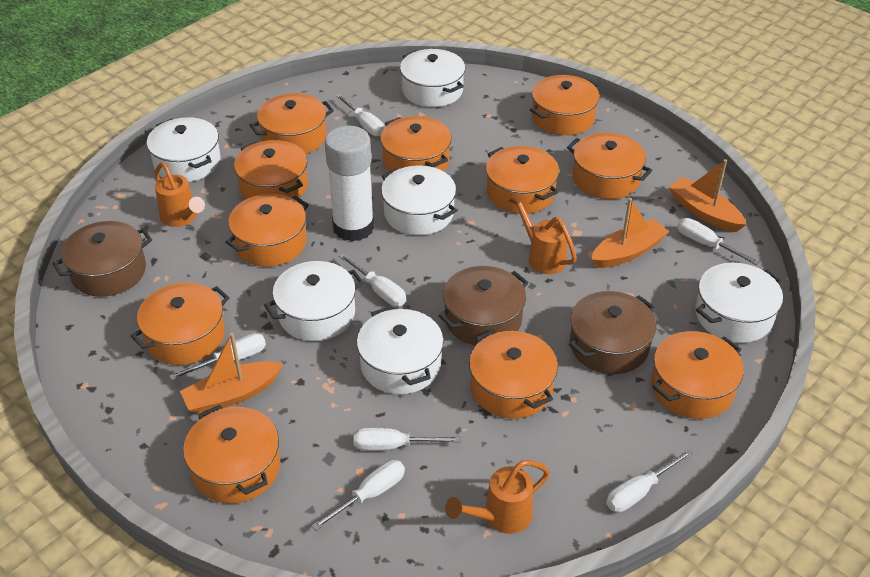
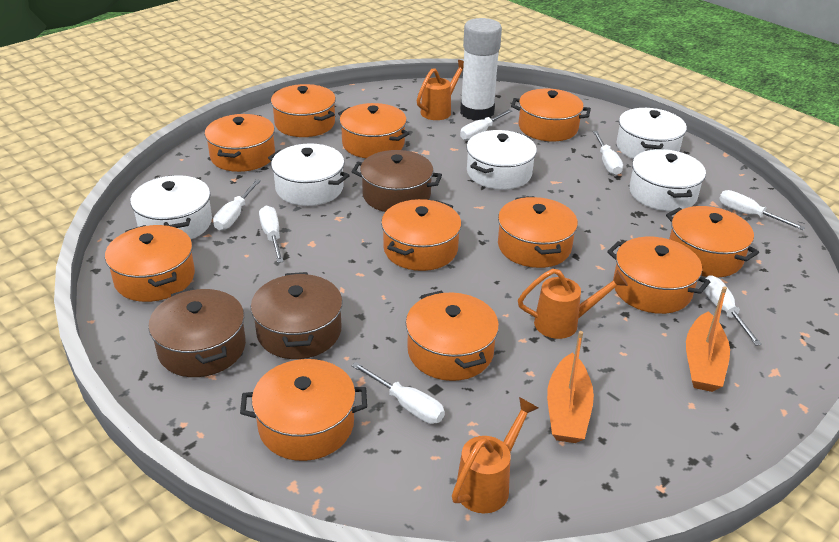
orange boat: 3 -> 2
white pot: 6 -> 5

